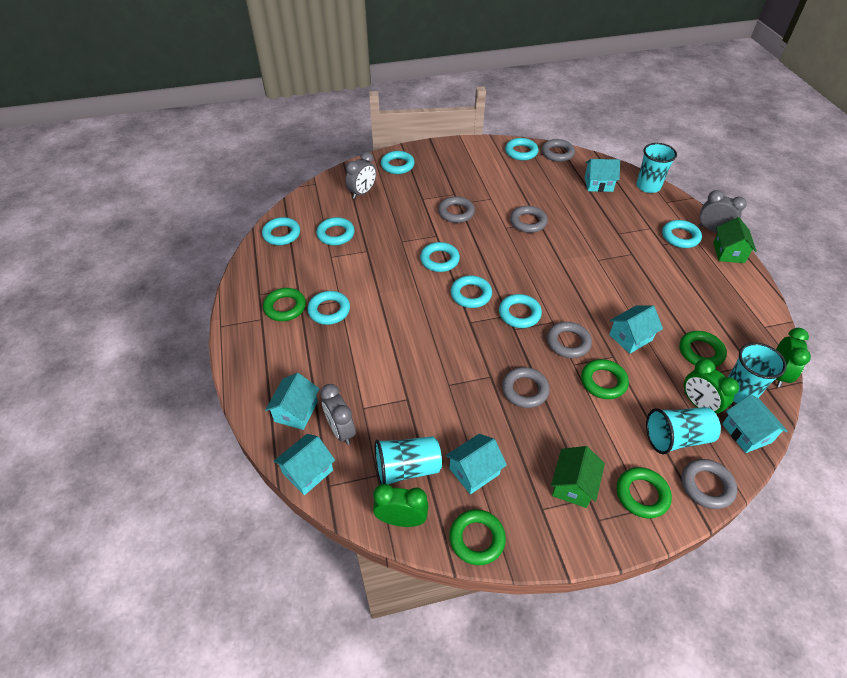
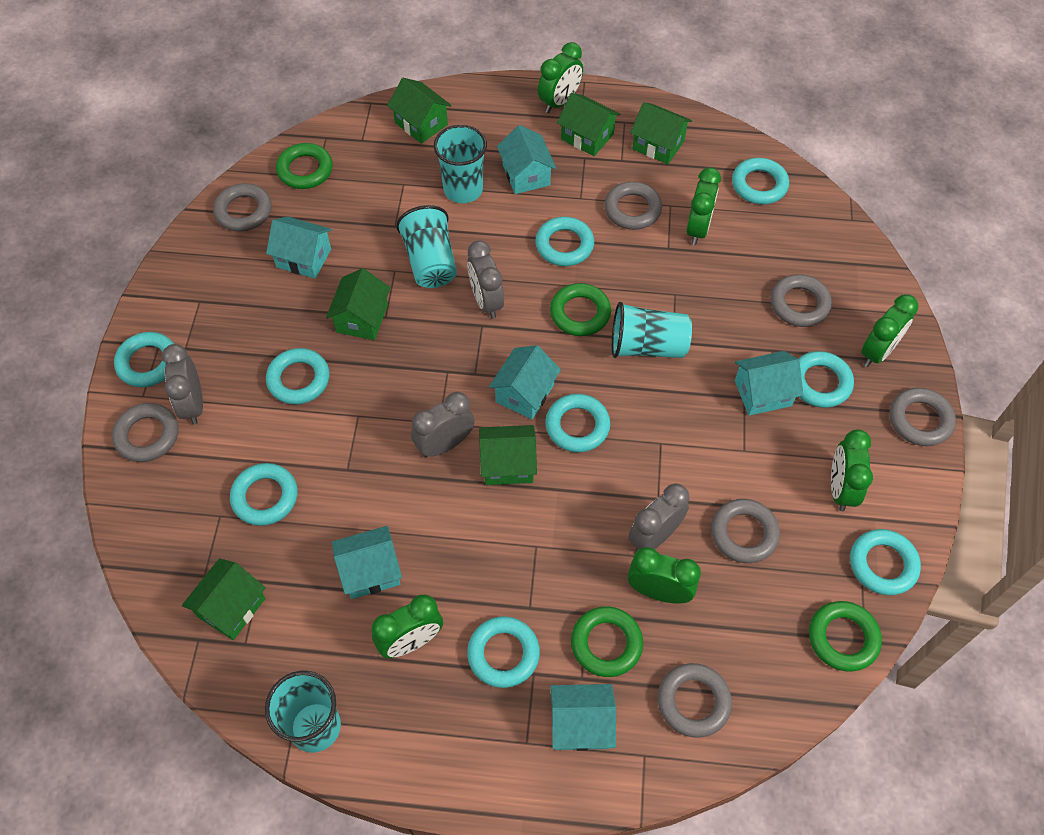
green clock: 3 -> 6
green house: 2 -> 6
green ring: 5 -> 4
grey clock: 3 -> 4
grey ring: 6 -> 7

